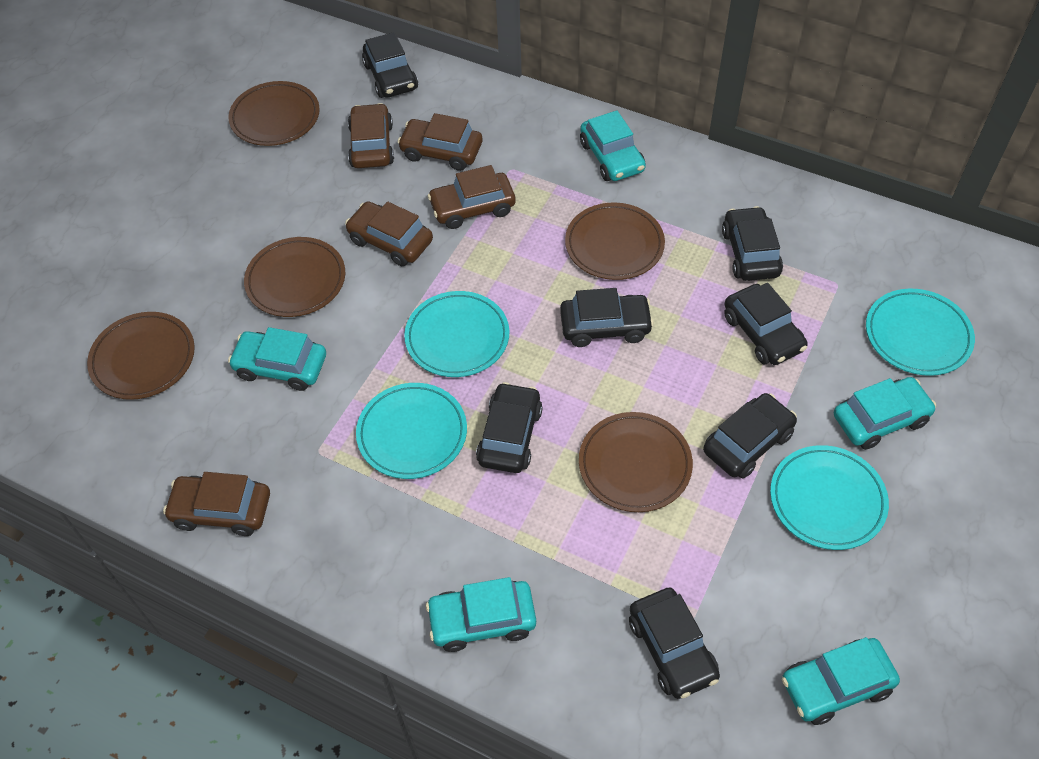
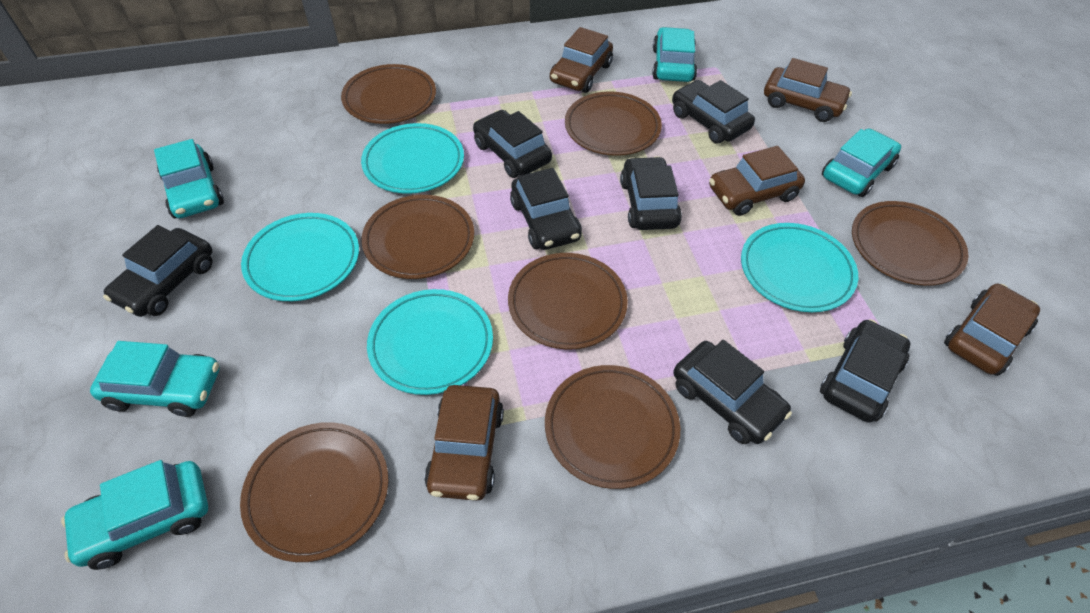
brown plate: 5 -> 7

